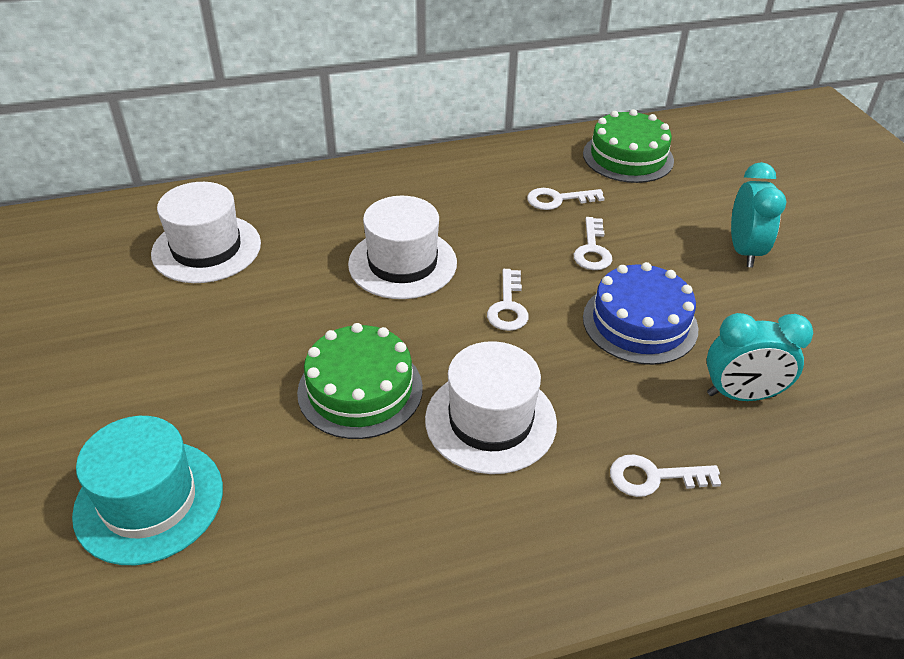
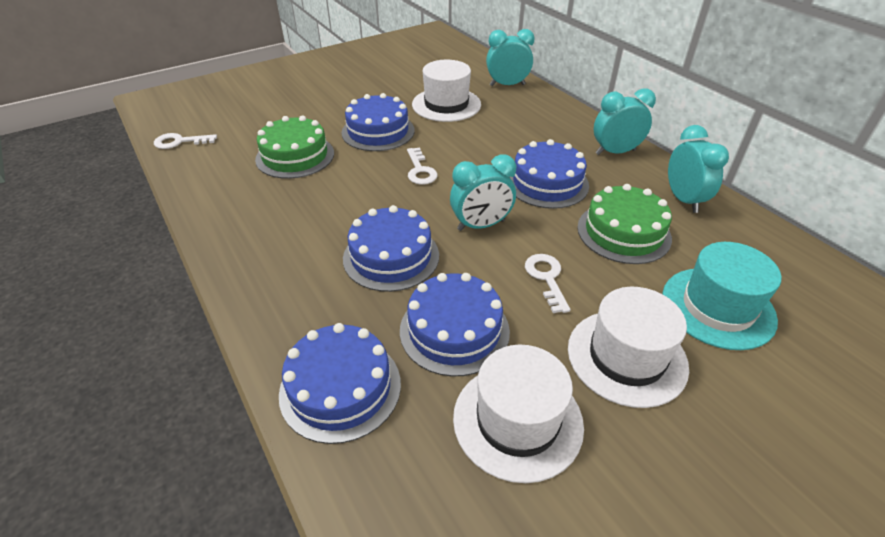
blue cake: 1 -> 5
turquoise clock: 2 -> 4
white key: 4 -> 3

